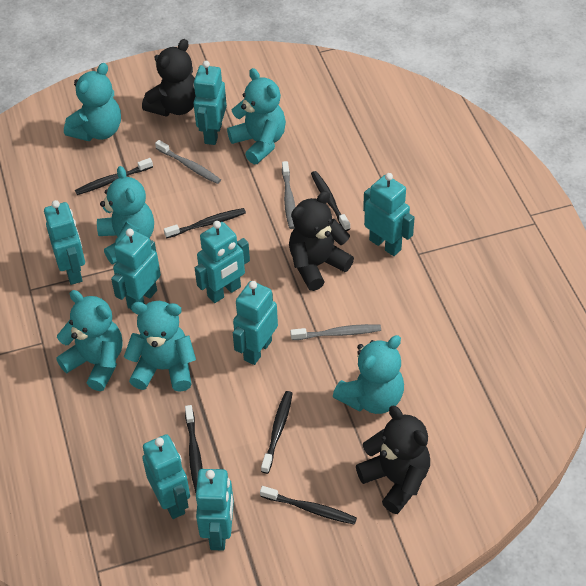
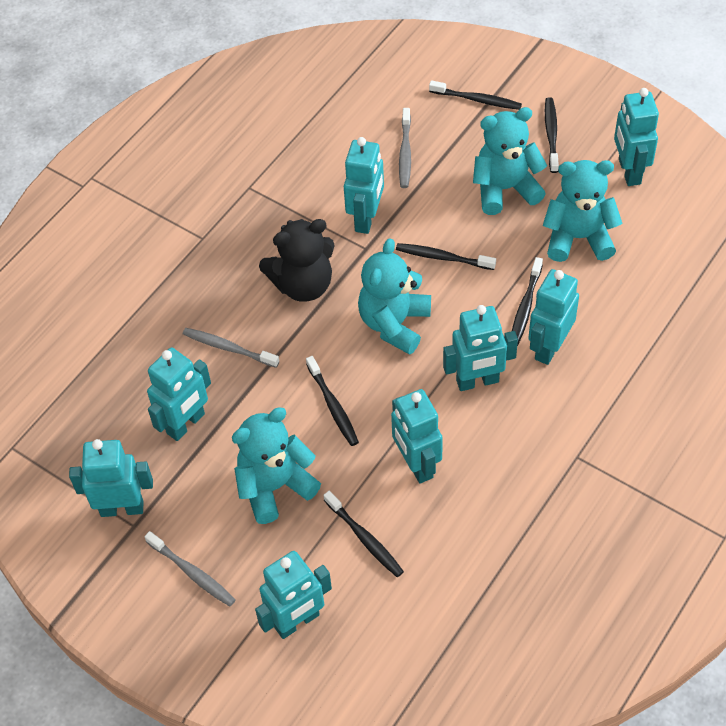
black teddy bear: 3 -> 1
turquoise teddy bear: 6 -> 4

